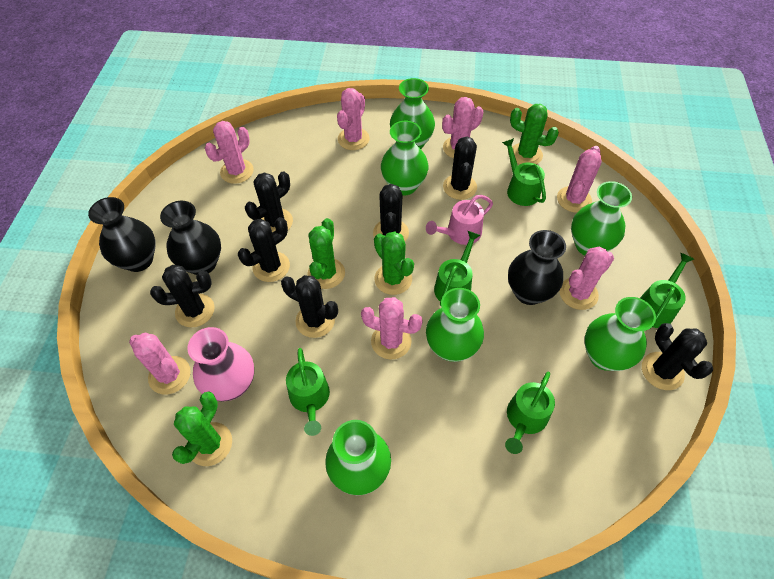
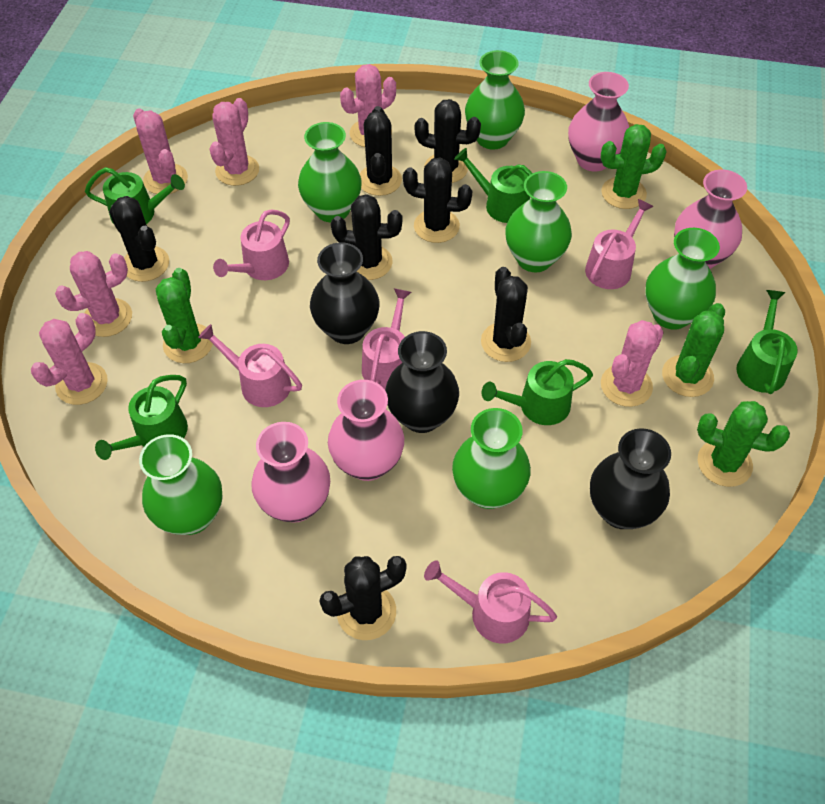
pink cactus: 7 -> 6
pink vase: 1 -> 4
pink watering can: 1 -> 5

